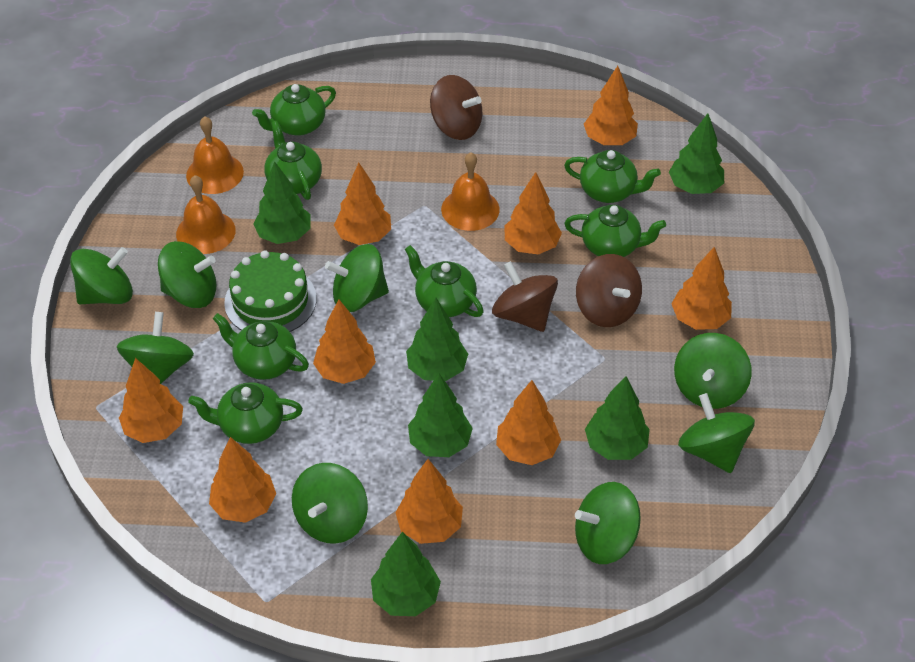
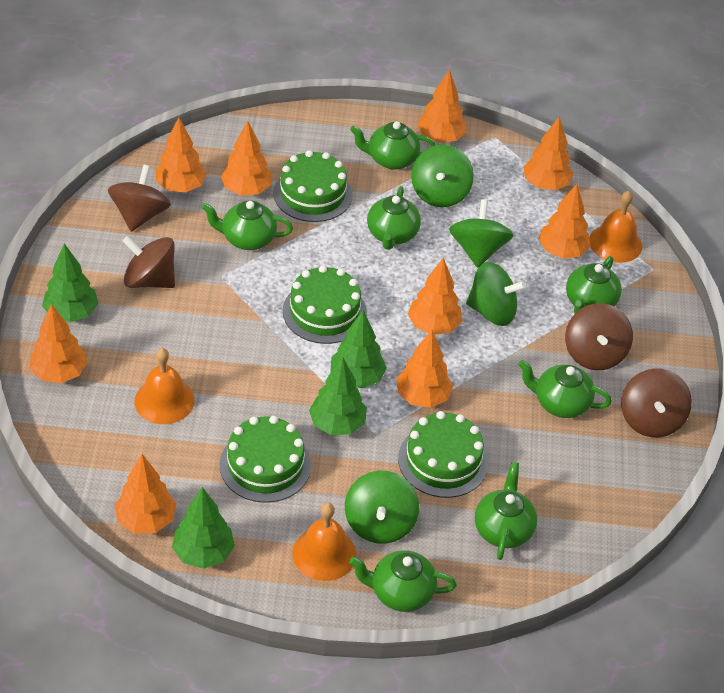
brown spinning top: 3 -> 4
green cake: 1 -> 4
green spinning top: 8 -> 4
green tree: 6 -> 4

